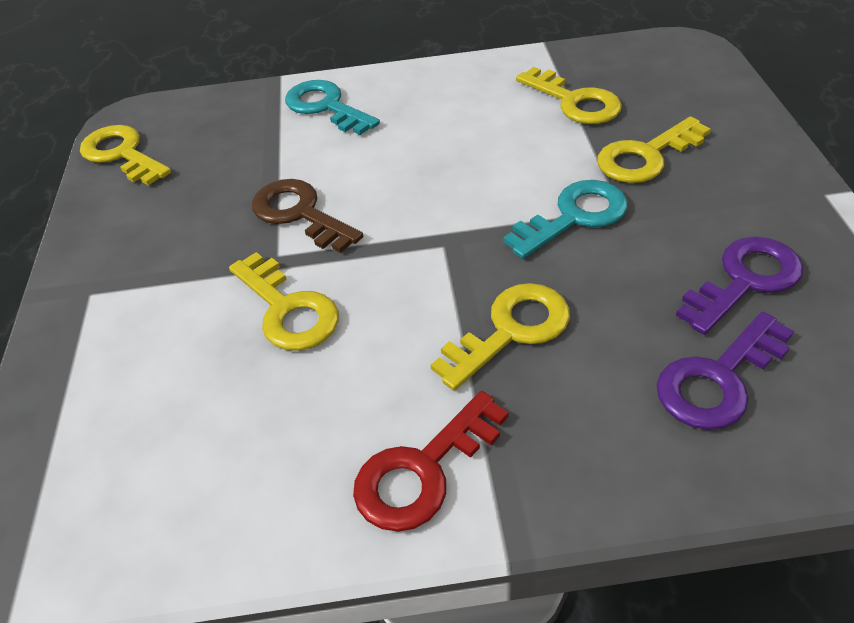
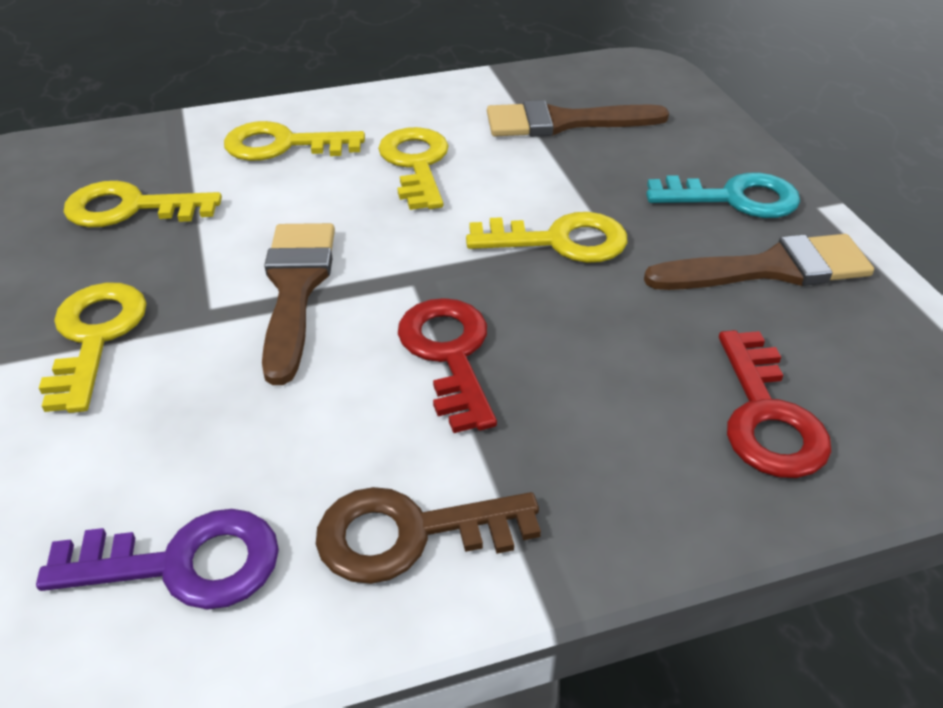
brown brush: 0 -> 3
purple key: 2 -> 1
red key: 1 -> 2
turquoise key: 2 -> 1

